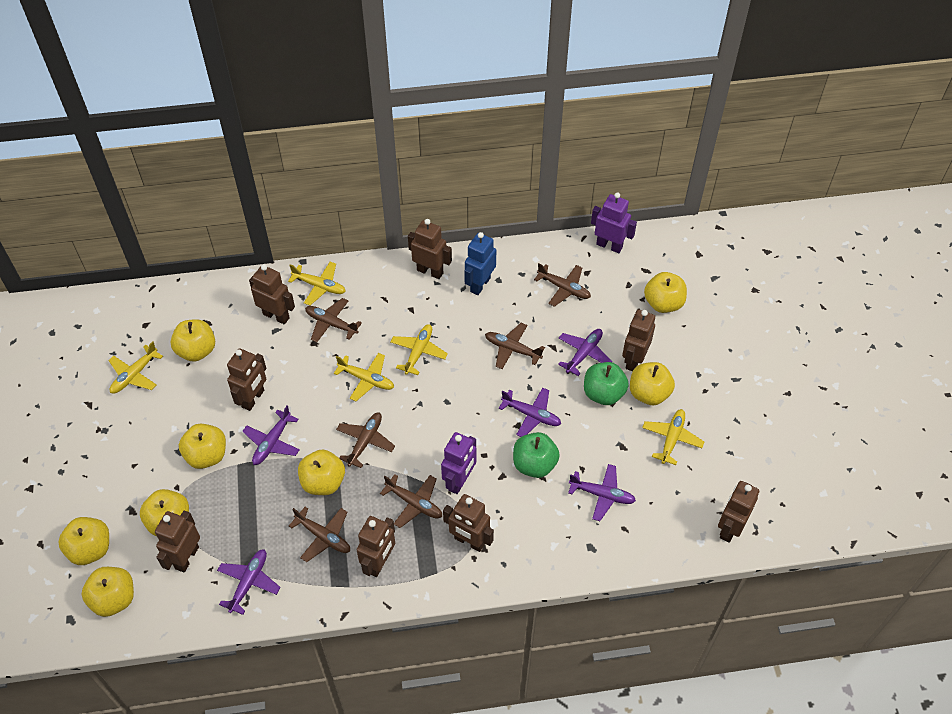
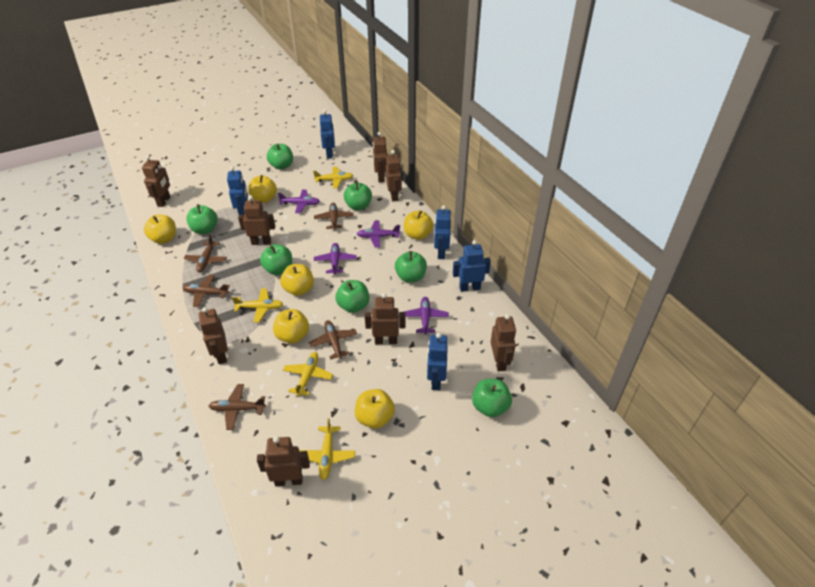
blue robot: 1 -> 5
brown plane: 6 -> 5
green apple: 2 -> 7
purple plane: 5 -> 4
purple robot: 2 -> 0
yellow apple: 8 -> 6
yellow plane: 5 -> 4

